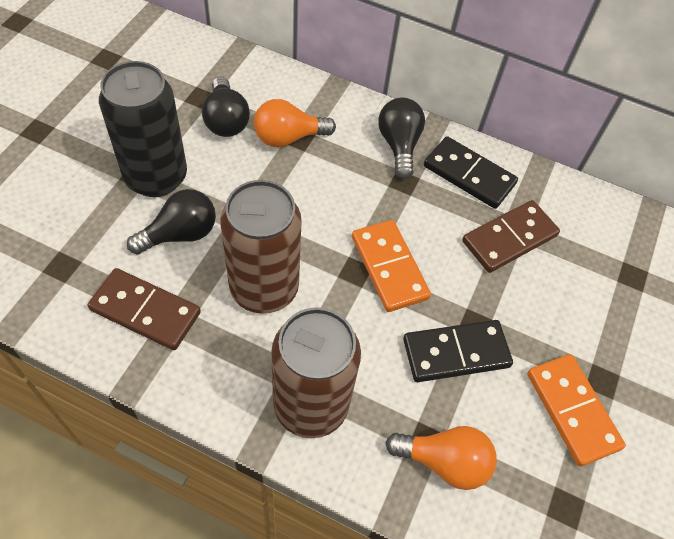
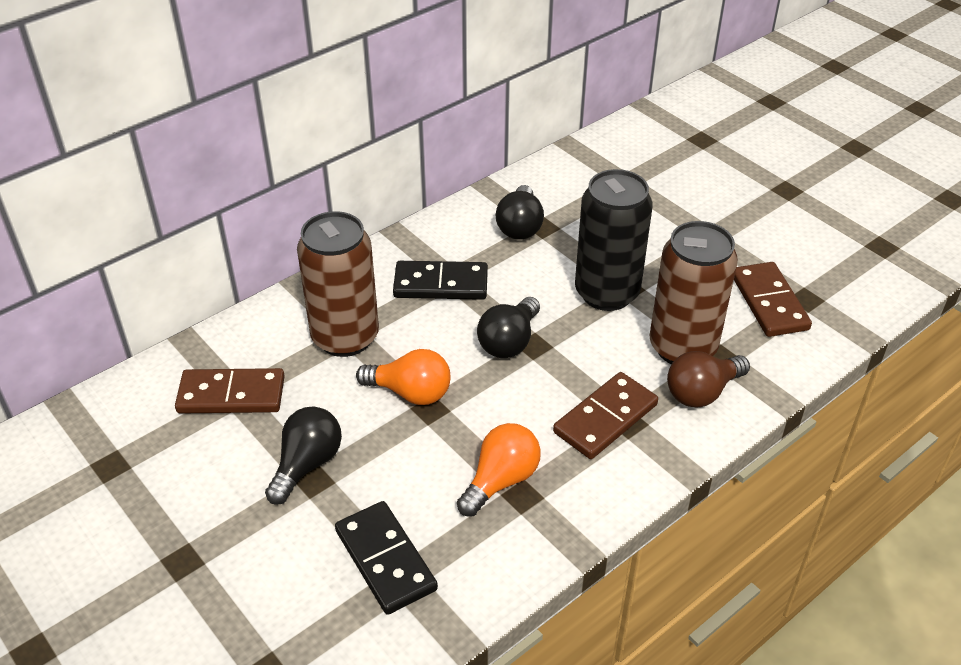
brown domino: 2 -> 3
brown light bulb: 0 -> 1
orange domino: 2 -> 0

